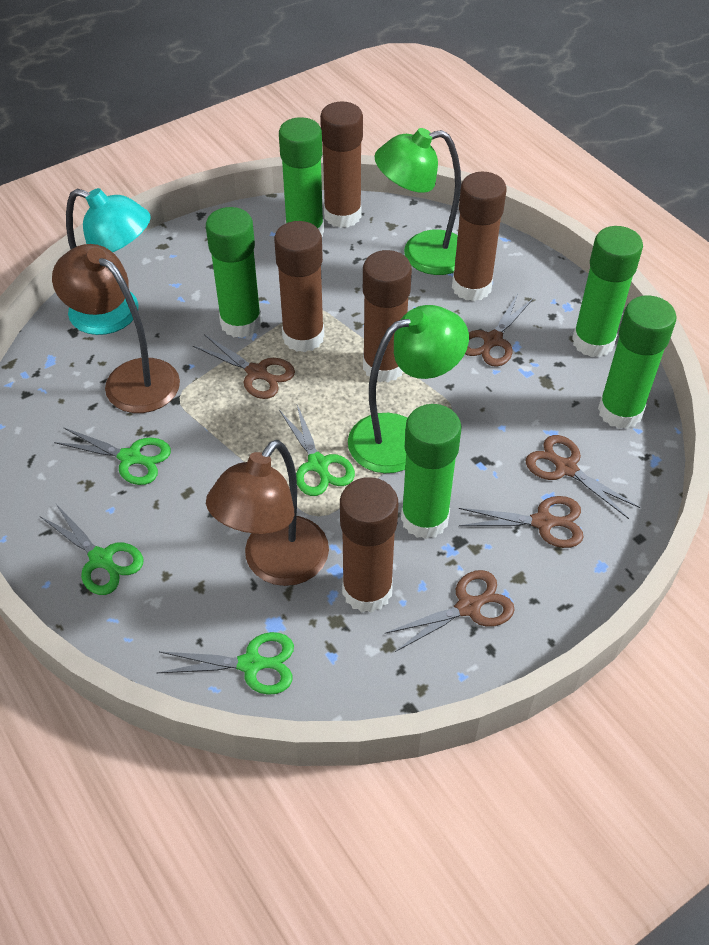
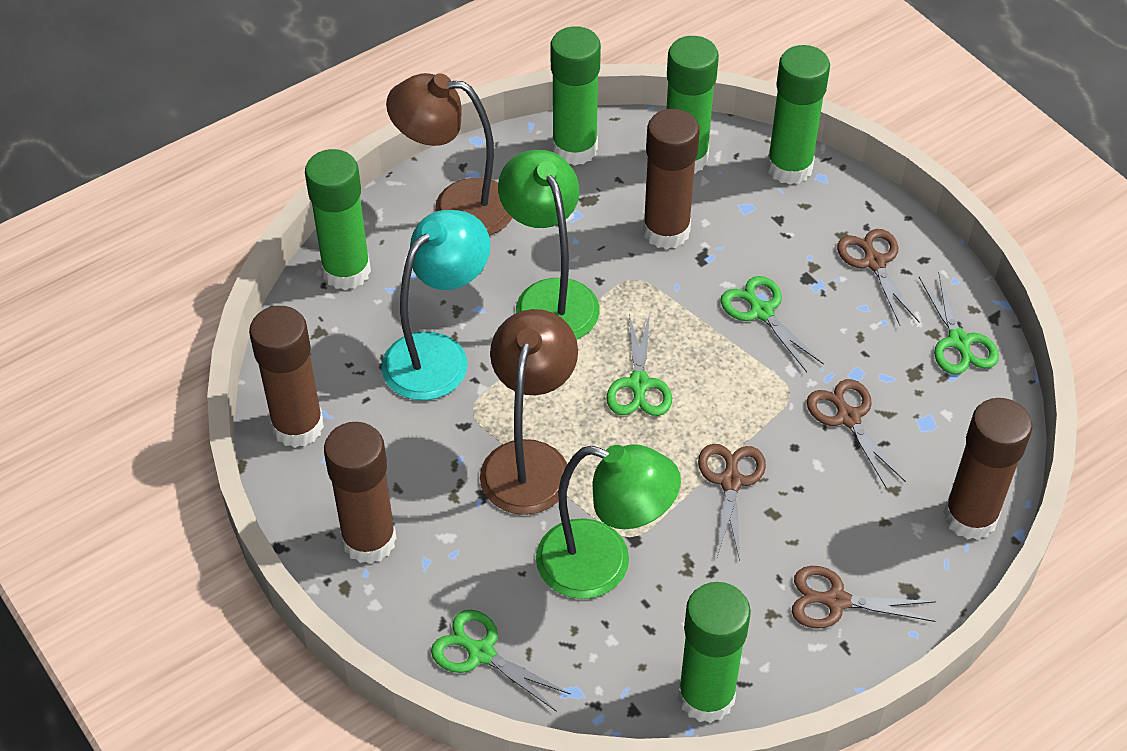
brown glue stick: 5 -> 4
brown scissors: 5 -> 4

